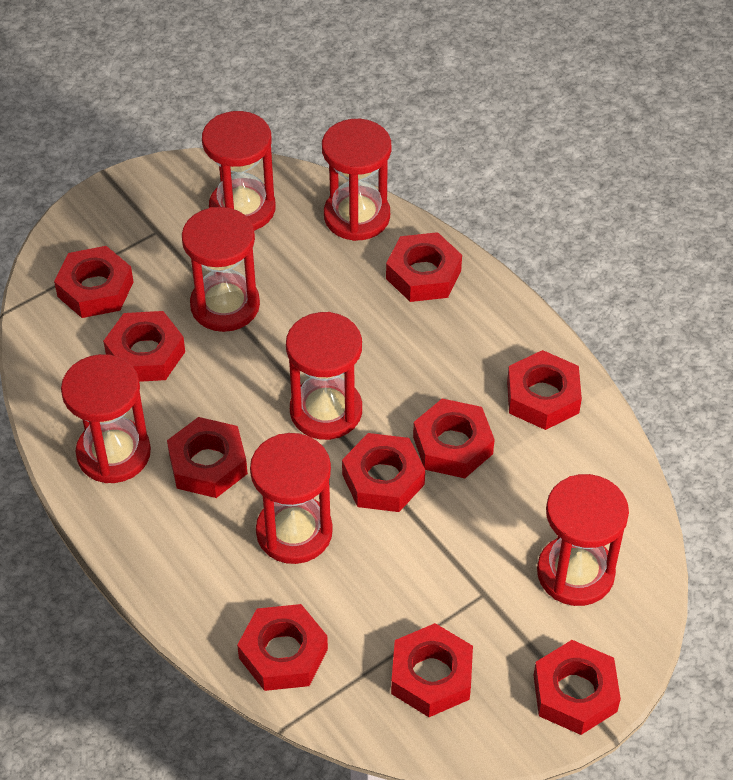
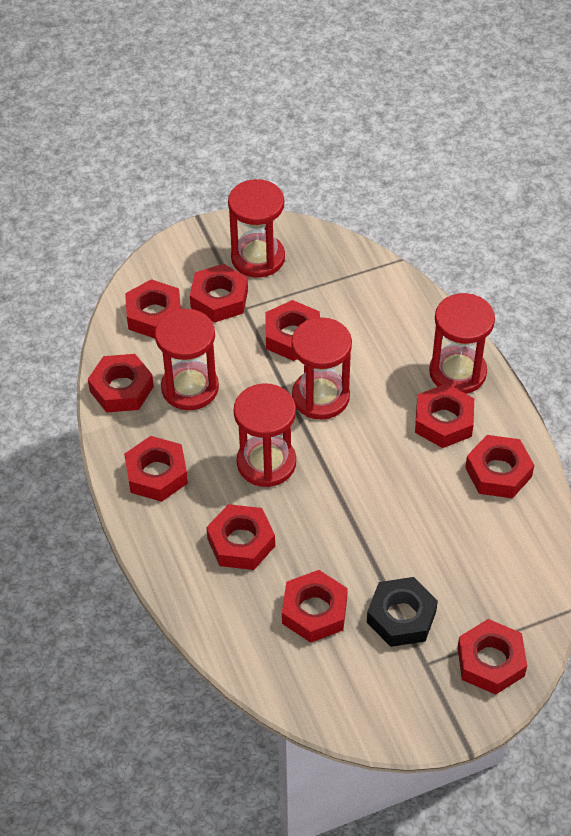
black nut: 0 -> 1
red hourglass: 7 -> 5

